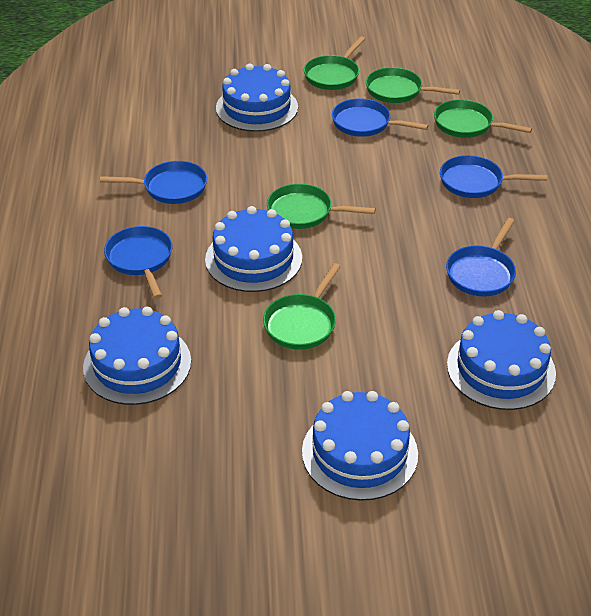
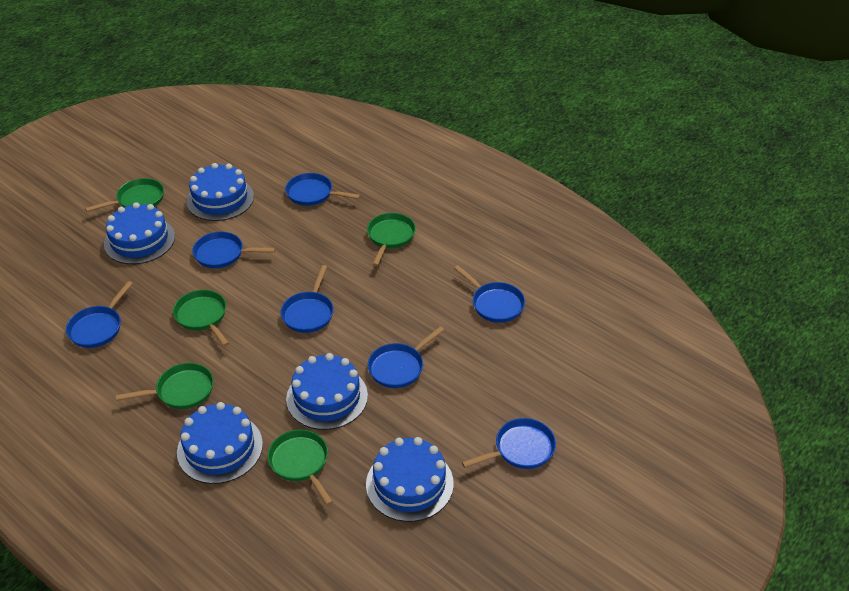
blue pan: 5 -> 7

